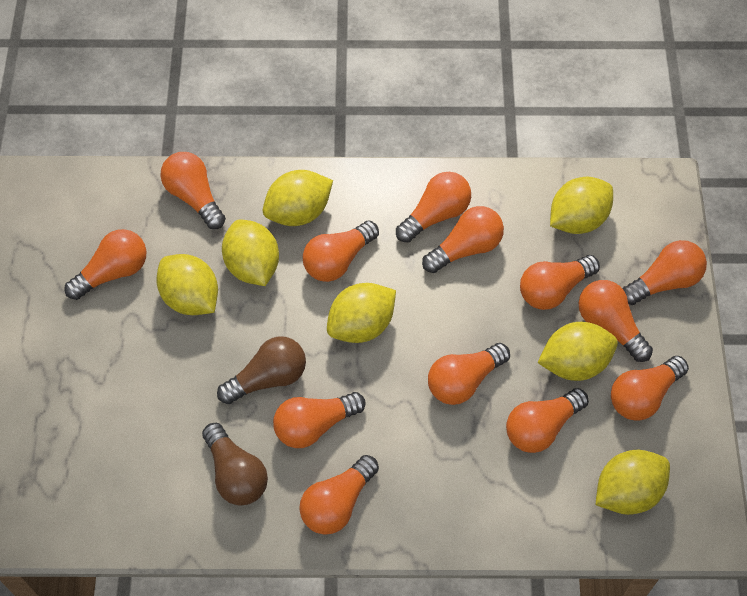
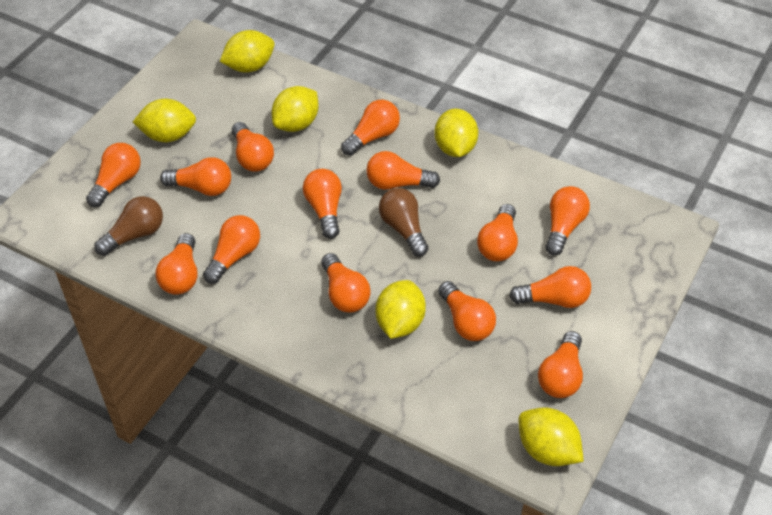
orange light bulb: 13 -> 14
yellow lemon: 7 -> 6

